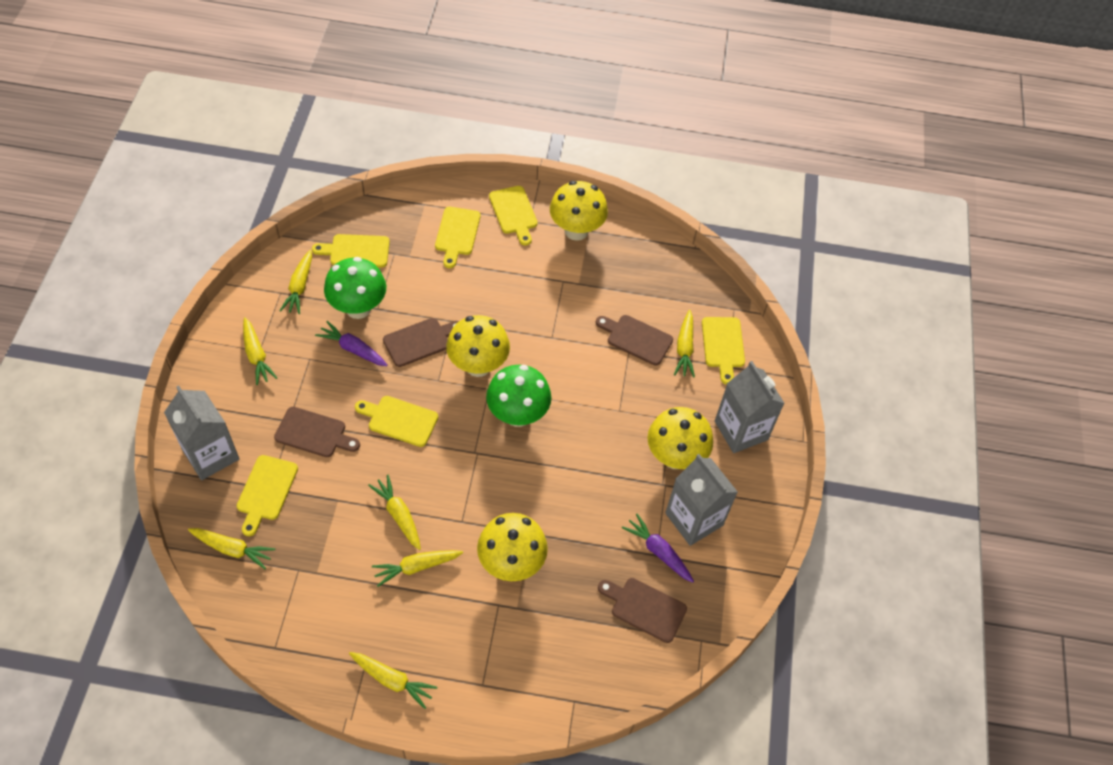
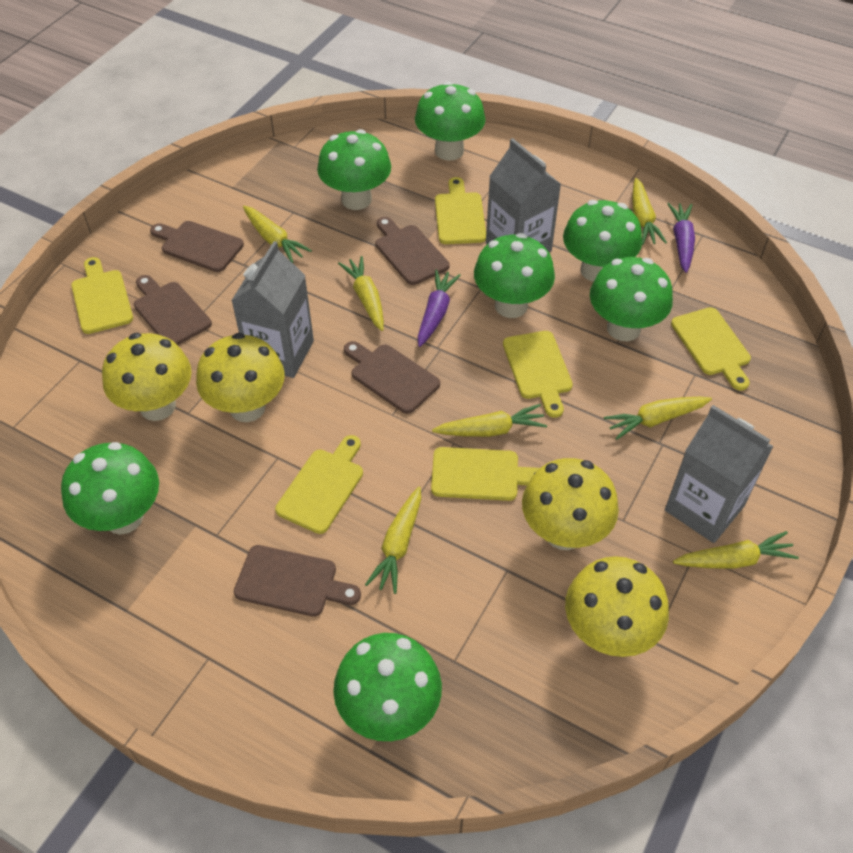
brown cutting board: 4 -> 5
green mushroom: 2 -> 7

